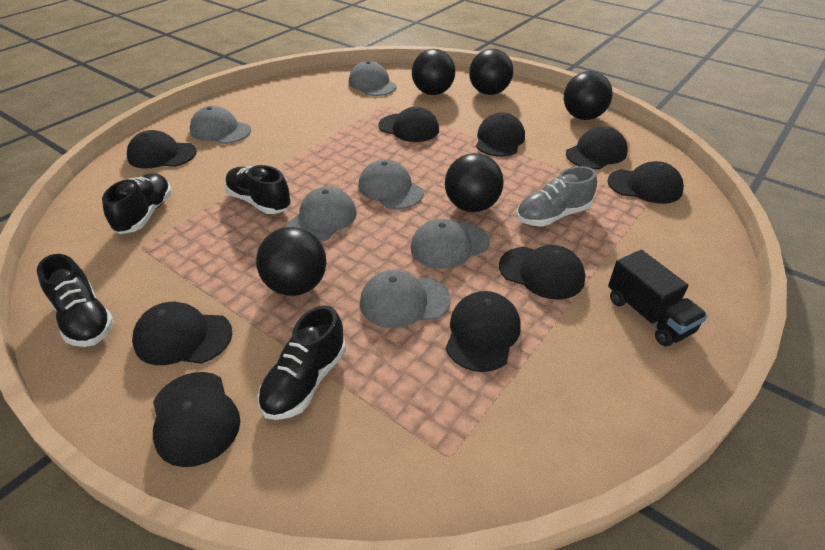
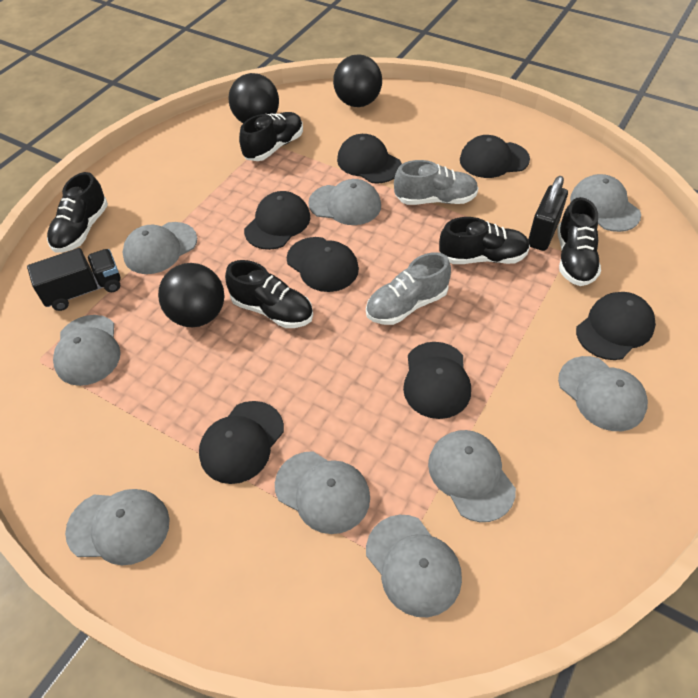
black ball: 5 -> 3
black cap: 9 -> 7
black padlock: 0 -> 1
black shoe: 4 -> 5
grey cap: 6 -> 9
grey shoe: 1 -> 2

